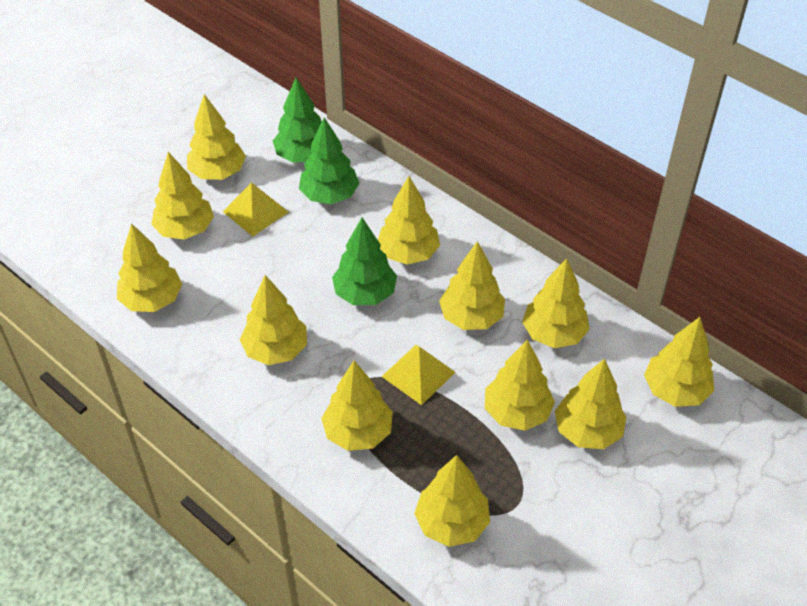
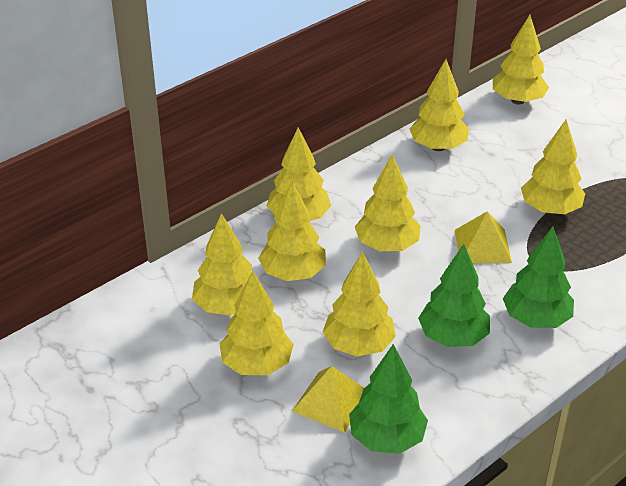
yellow tree: 12 -> 9

